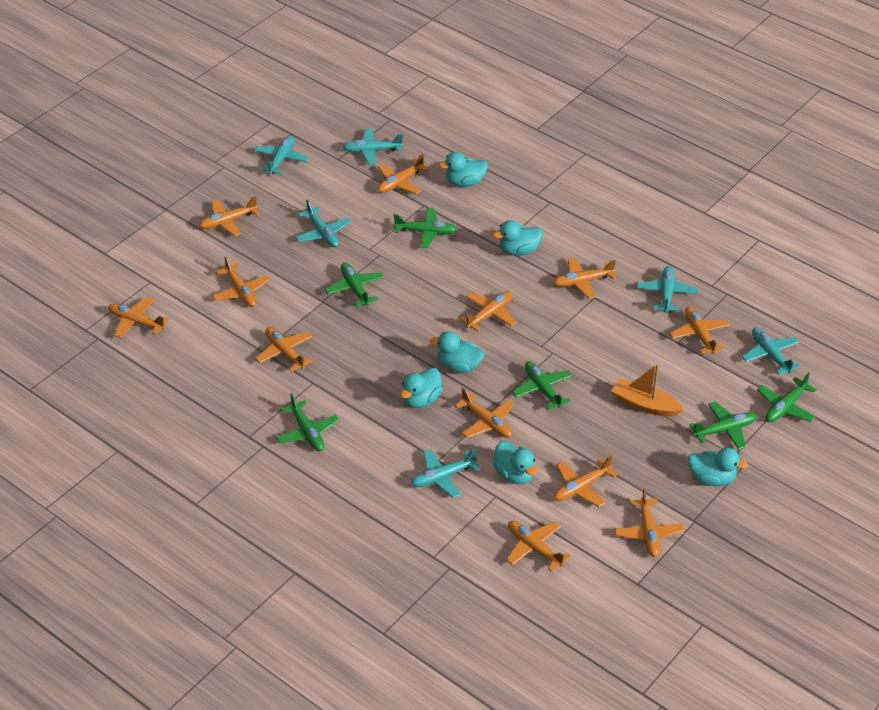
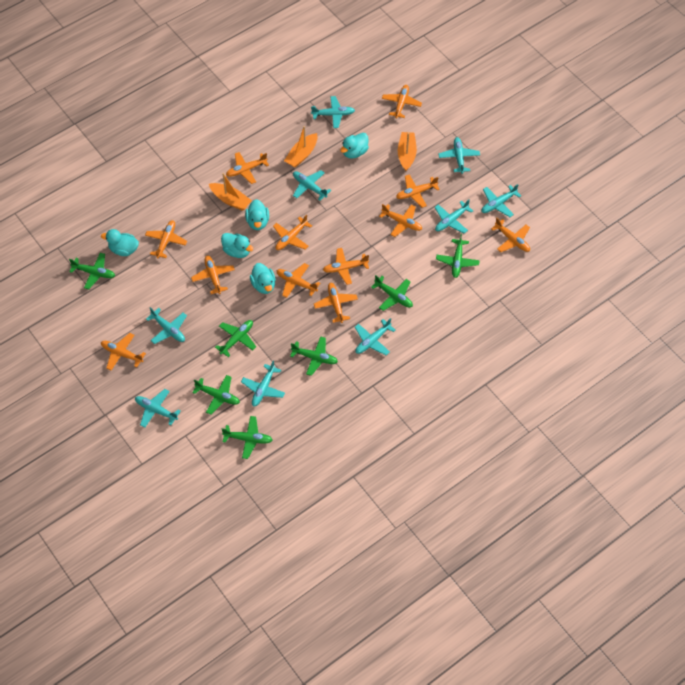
green plane: 6 -> 7
orange boat: 1 -> 3
turquoise duck: 6 -> 5
turquoise plane: 6 -> 9

